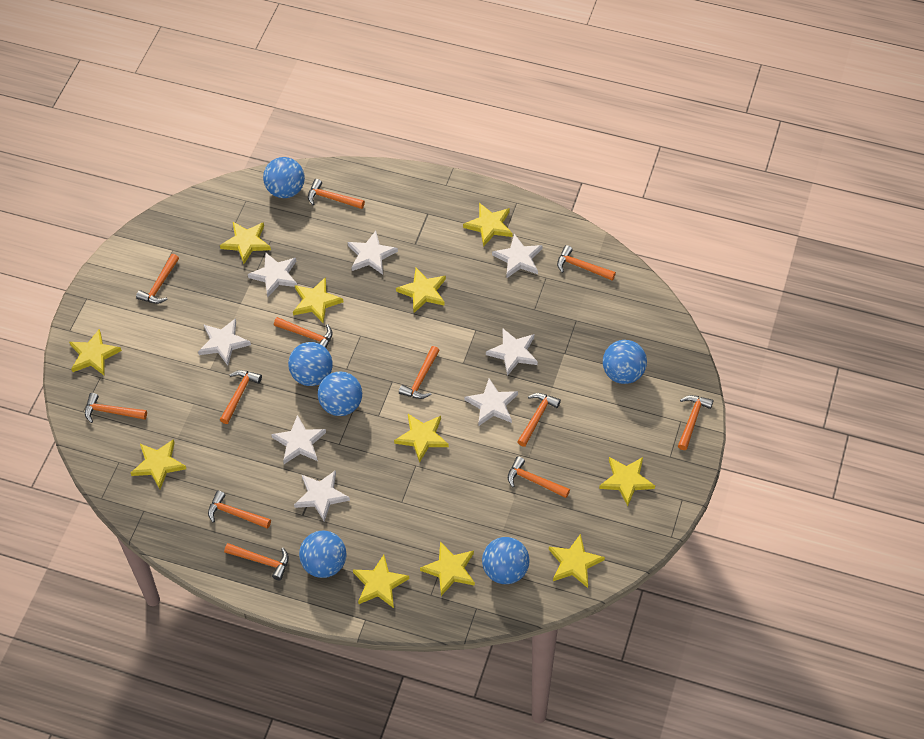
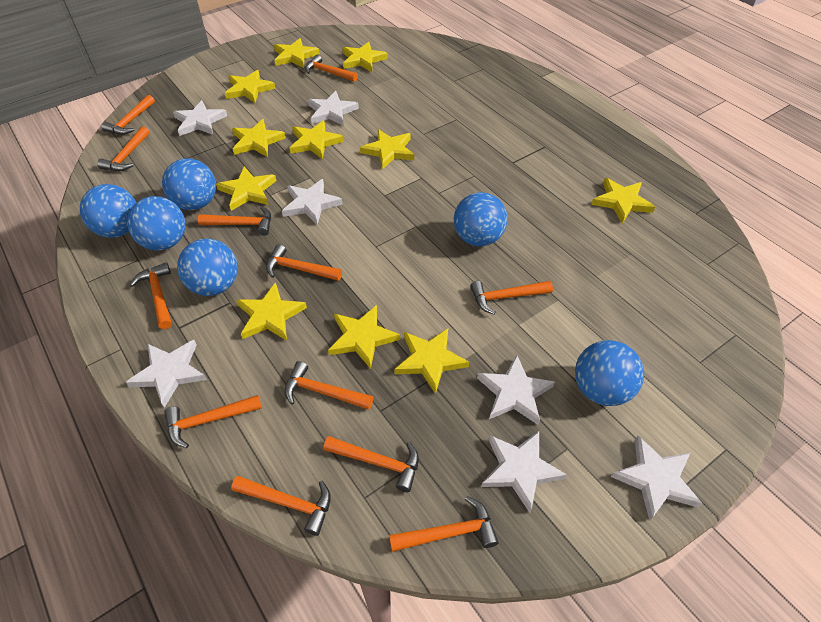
white star: 8 -> 7

